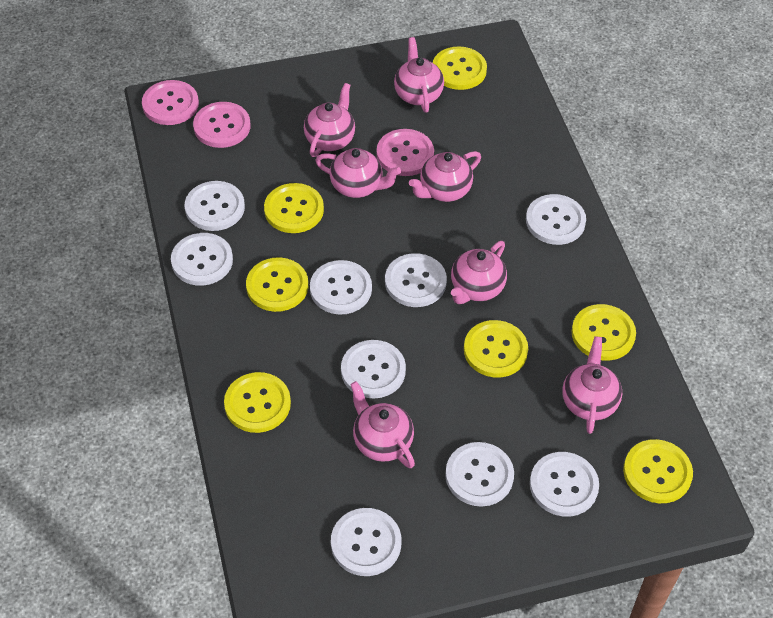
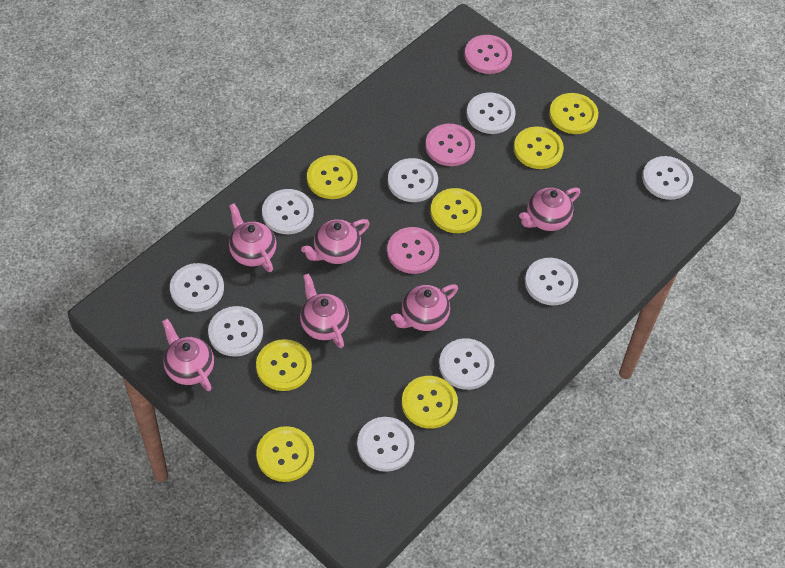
pink teapot: 7 -> 6

